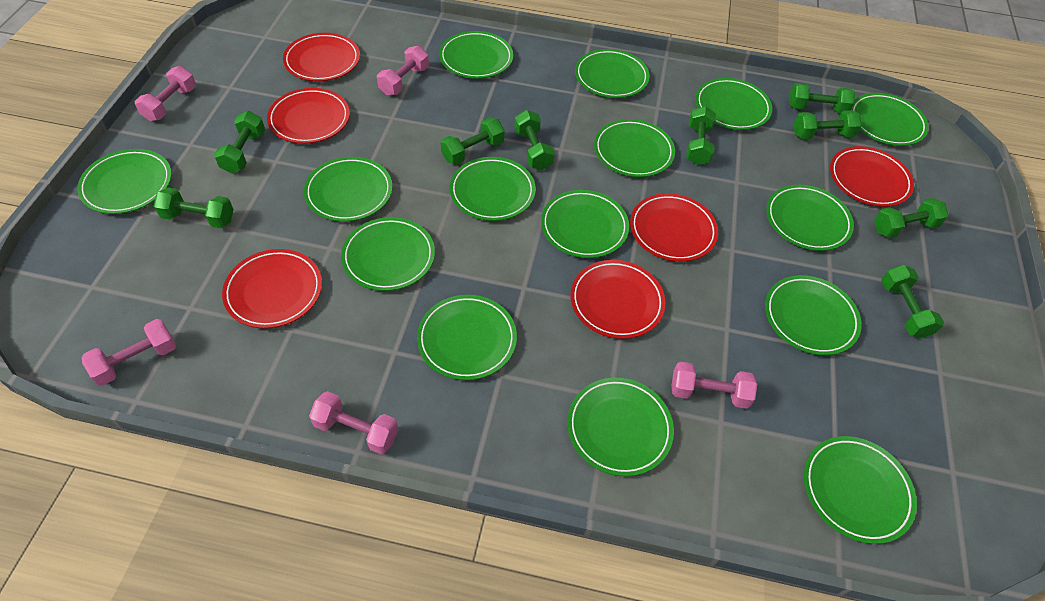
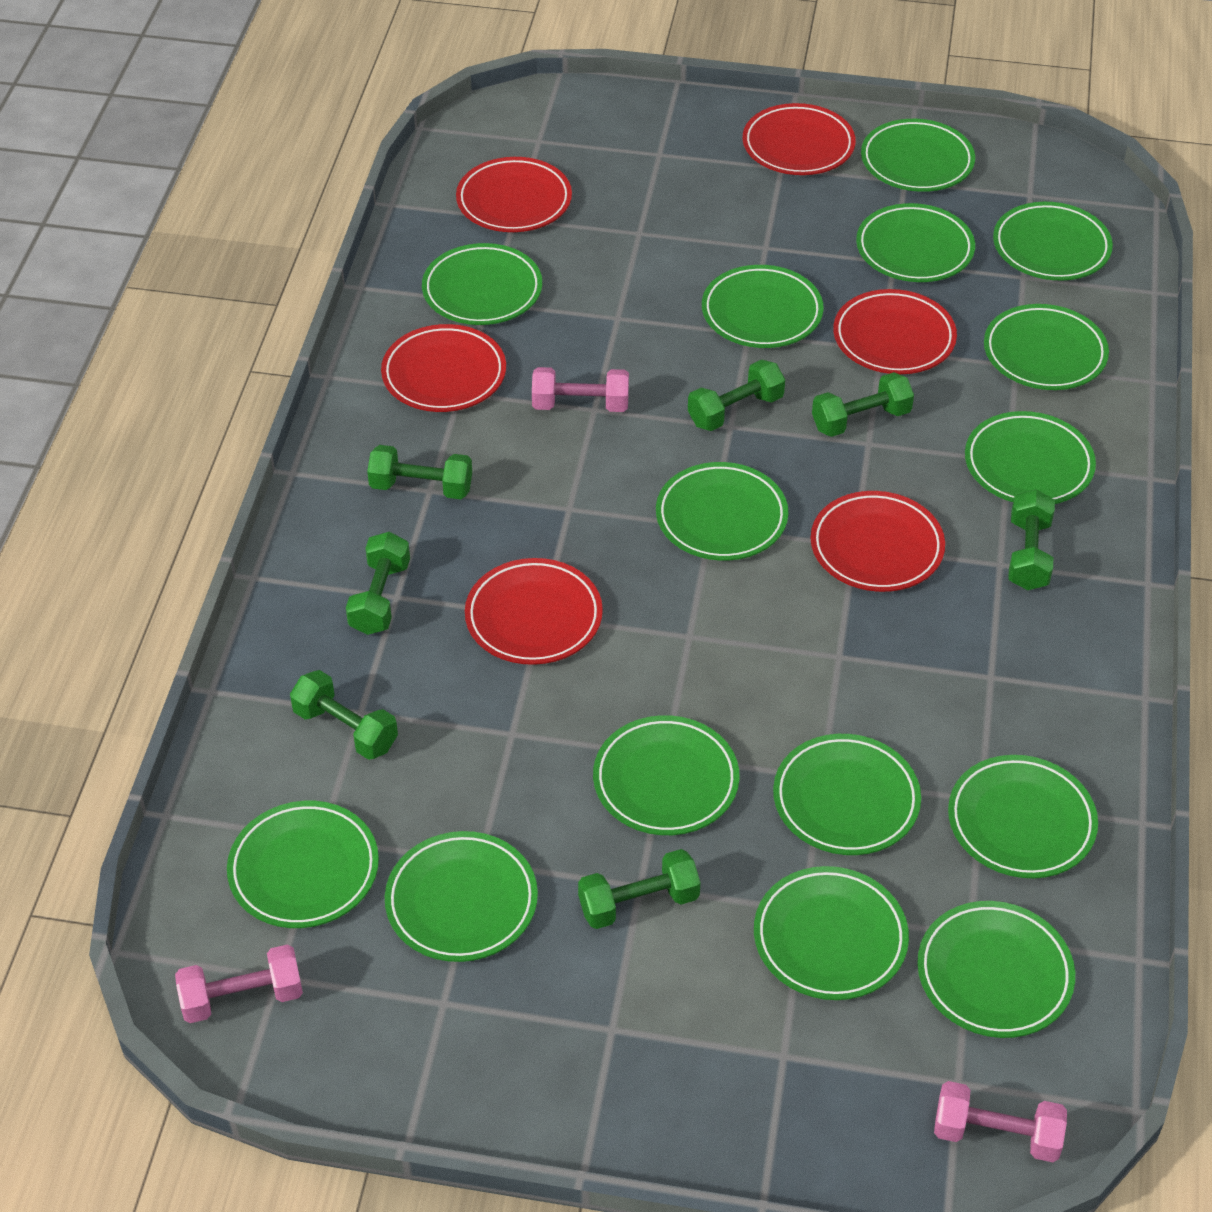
green dumbbell: 9 -> 7
pink dumbbell: 5 -> 3

